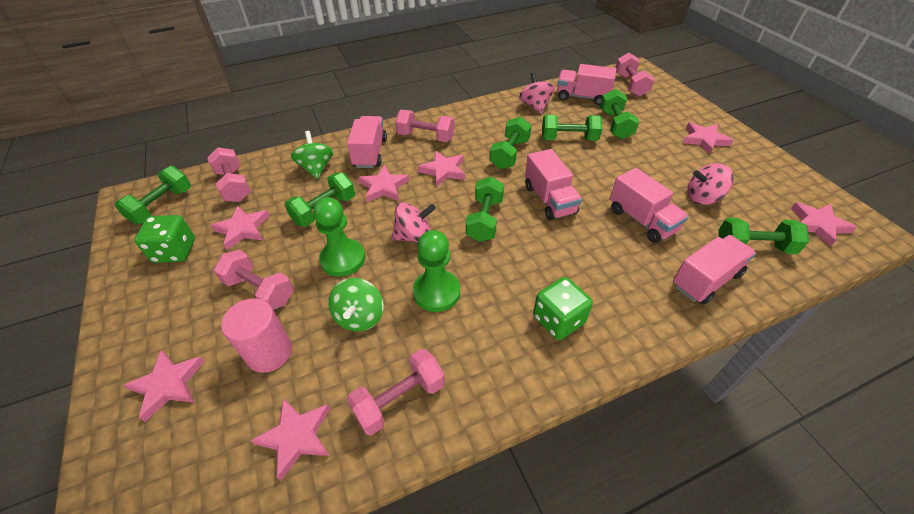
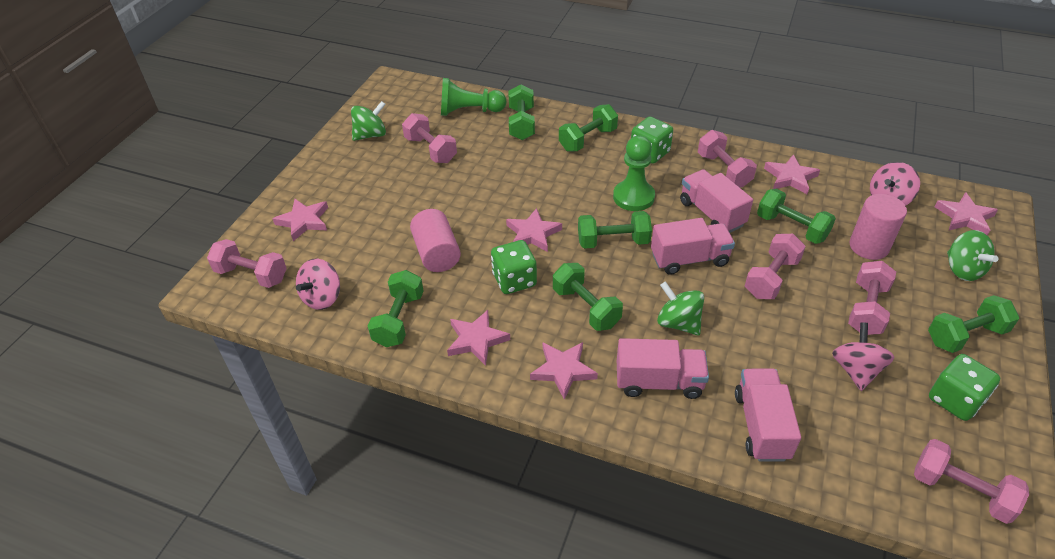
green dice: 2 -> 3
green spinning top: 2 -> 3
pink cylinder: 1 -> 2
pink dumbbell: 5 -> 6
pink star: 7 -> 6
pink truck: 5 -> 4

